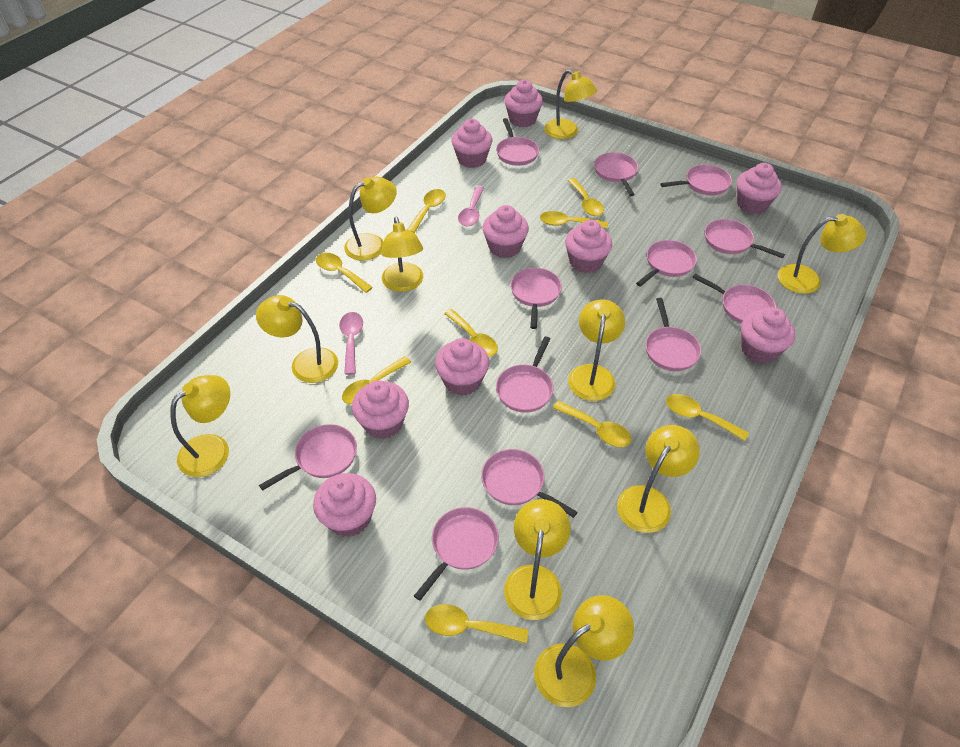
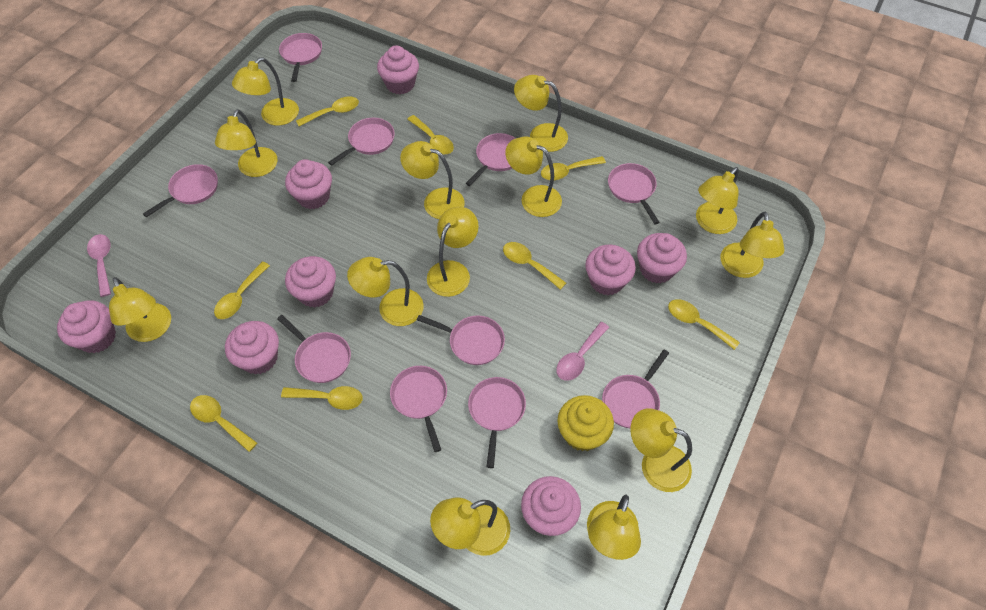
pink cupcake: 9 -> 8
pink pan: 12 -> 10
yellow cupcake: 0 -> 1
yellow lamp: 10 -> 13
yellow spoon: 9 -> 8

